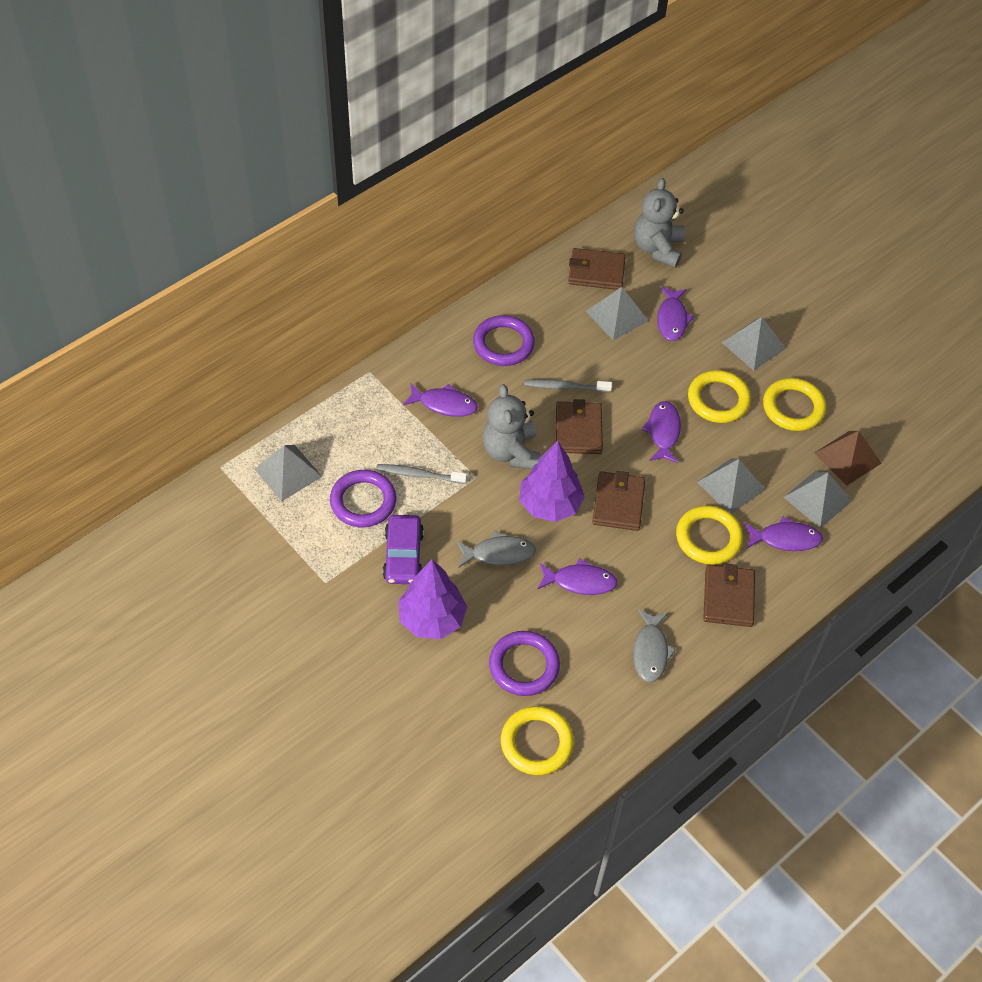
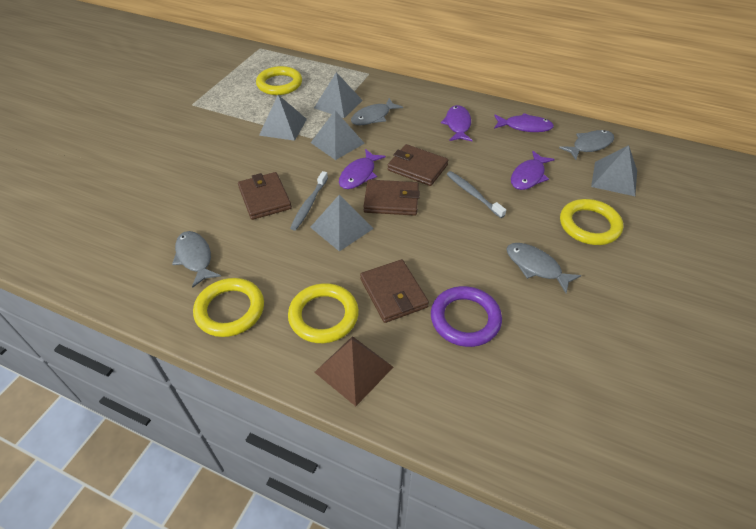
grey fish: 2 -> 4
grey teddy bear: 2 -> 0
purple car: 1 -> 0
purple fish: 5 -> 4
purple ring: 3 -> 1
purple tree: 2 -> 0

